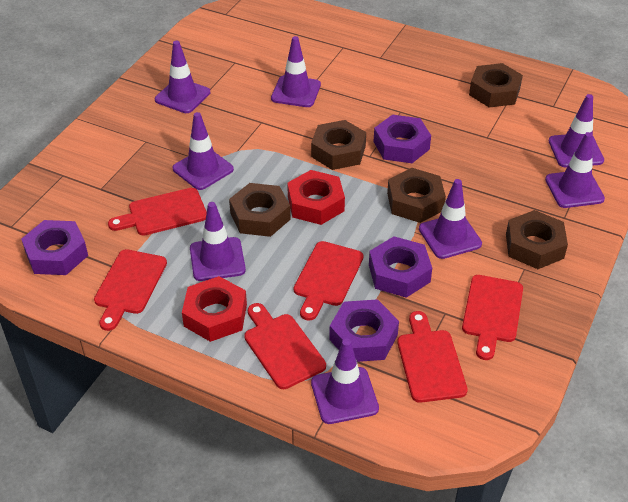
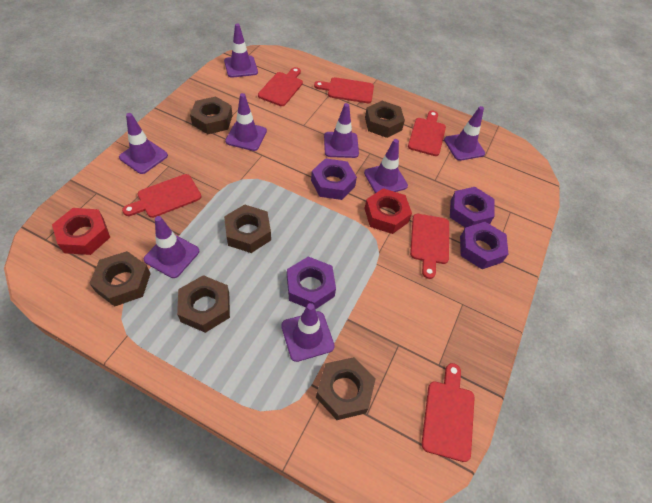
brown nut: 5 -> 6

